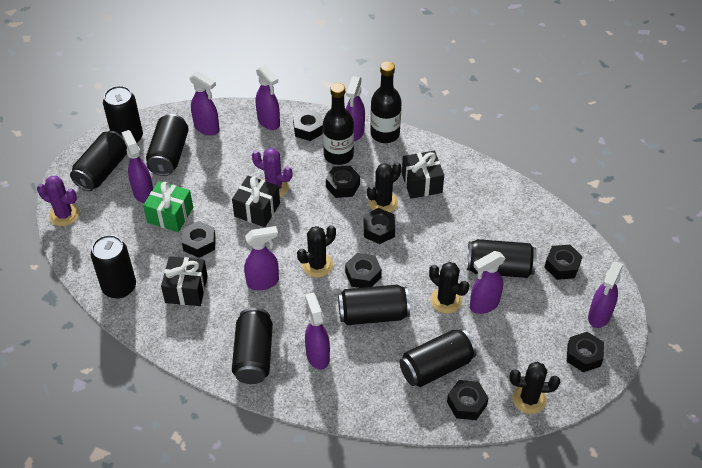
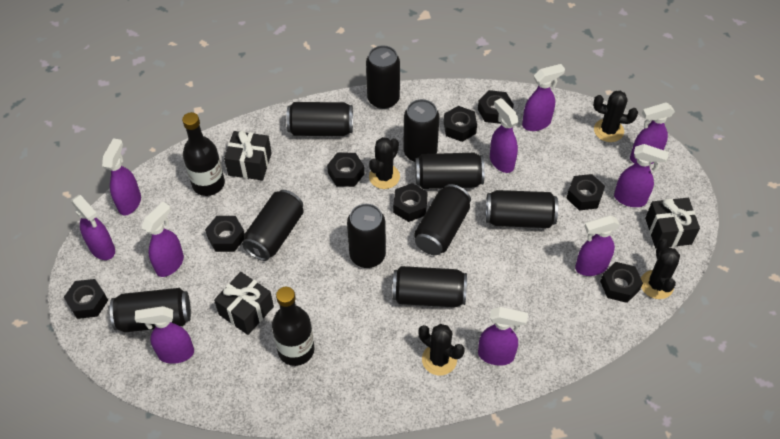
black can: 8 -> 10
green gift: 1 -> 0
purple cactus: 2 -> 0
purple spray bottle: 8 -> 10

